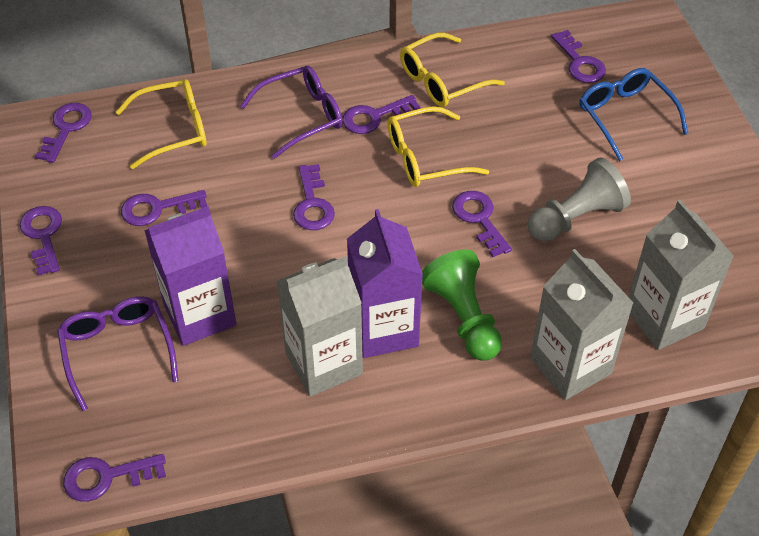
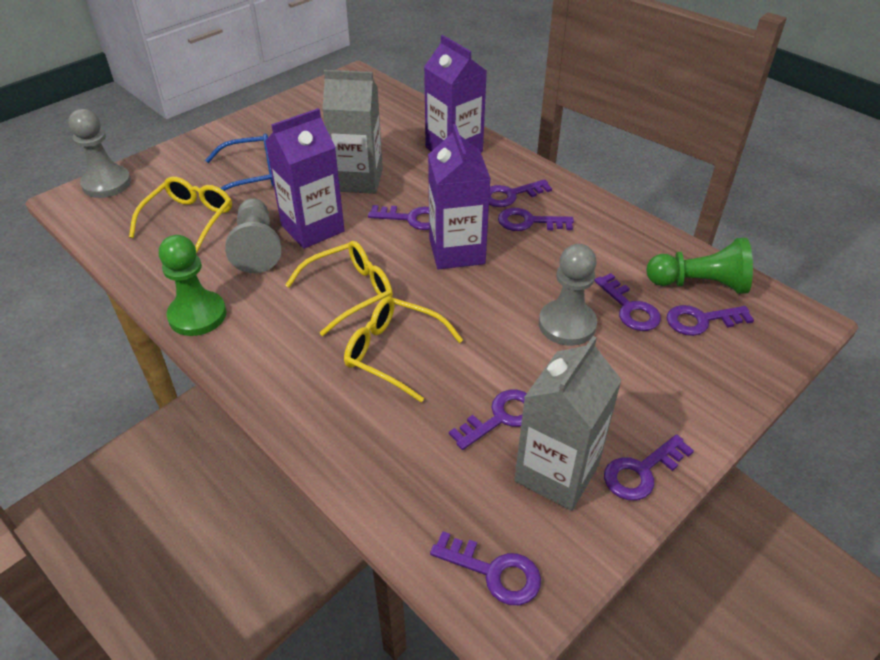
green pawn: 1 -> 2
grey carton: 3 -> 2
grey pawn: 1 -> 3
purple carton: 2 -> 3
purple glasses: 2 -> 0

